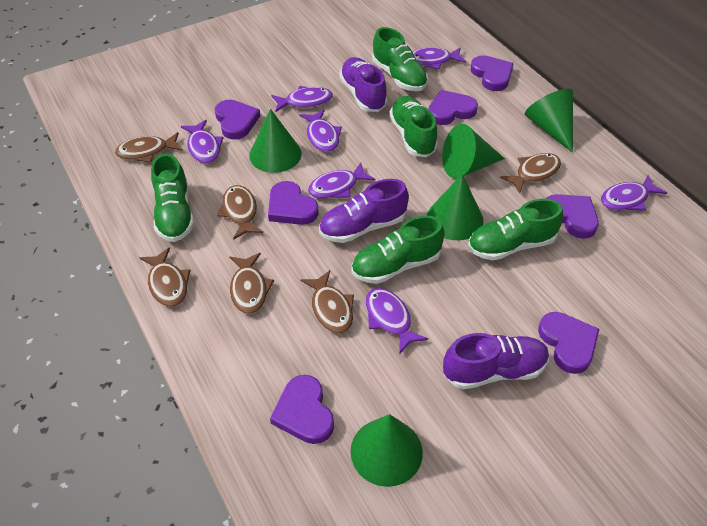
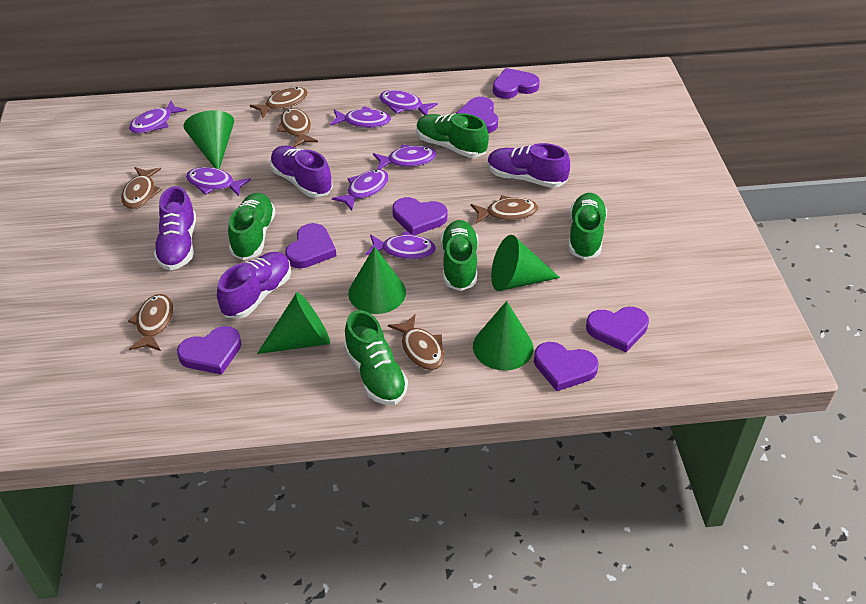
purple shoe: 3 -> 4

